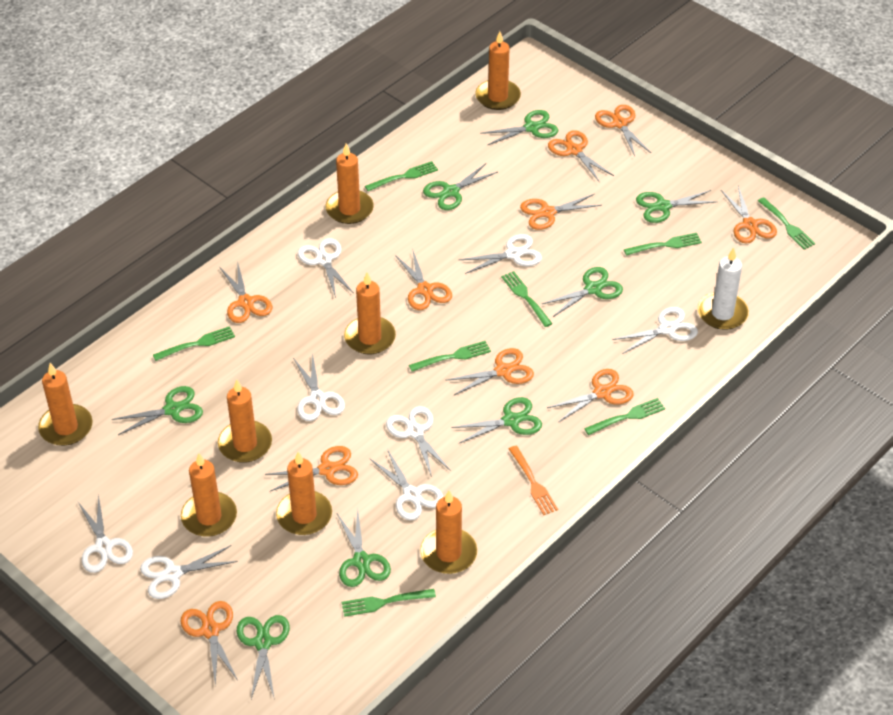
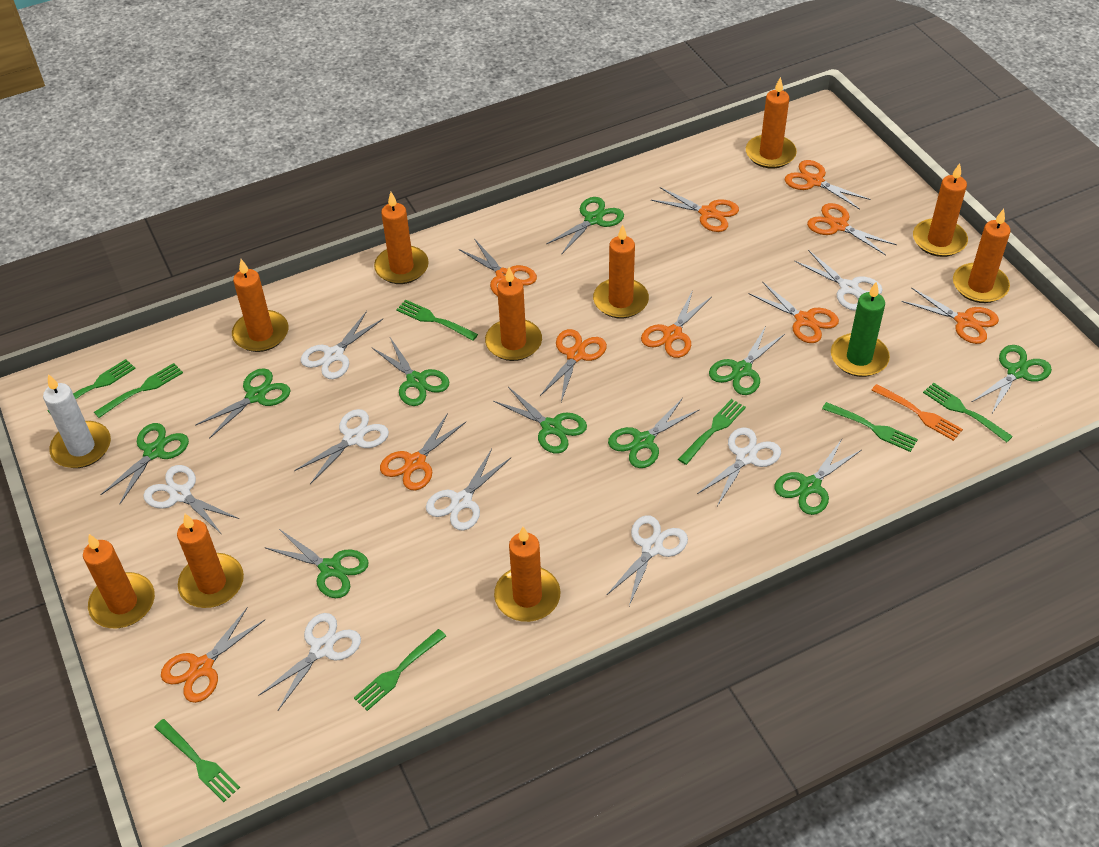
green candle: 0 -> 1
green scissors: 8 -> 10
orange candle: 8 -> 10

